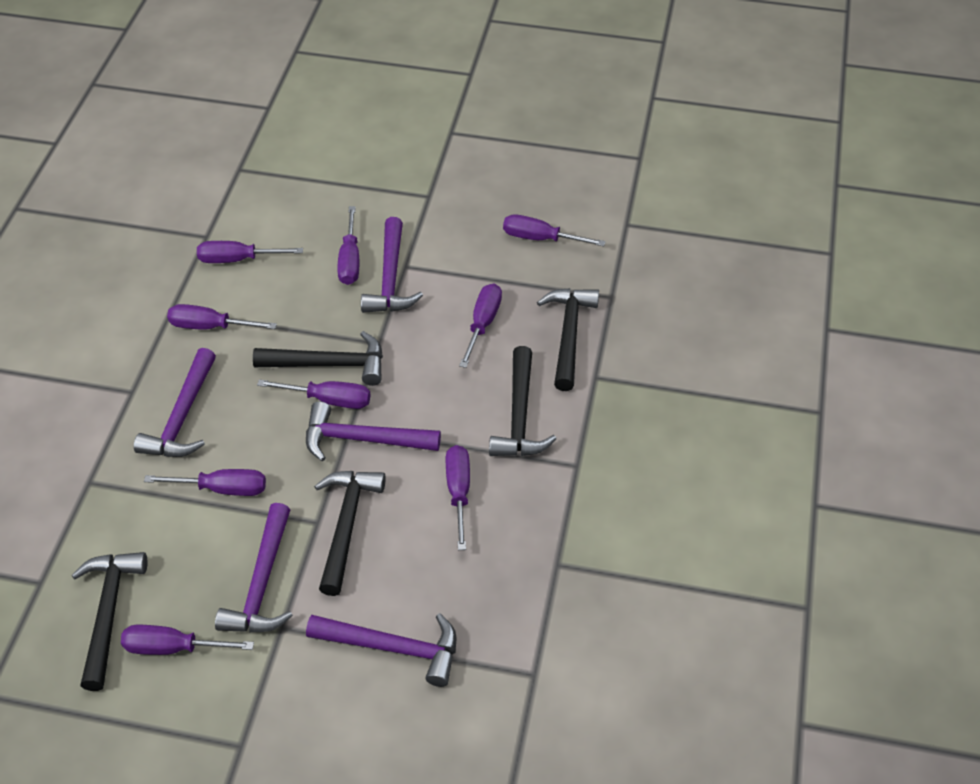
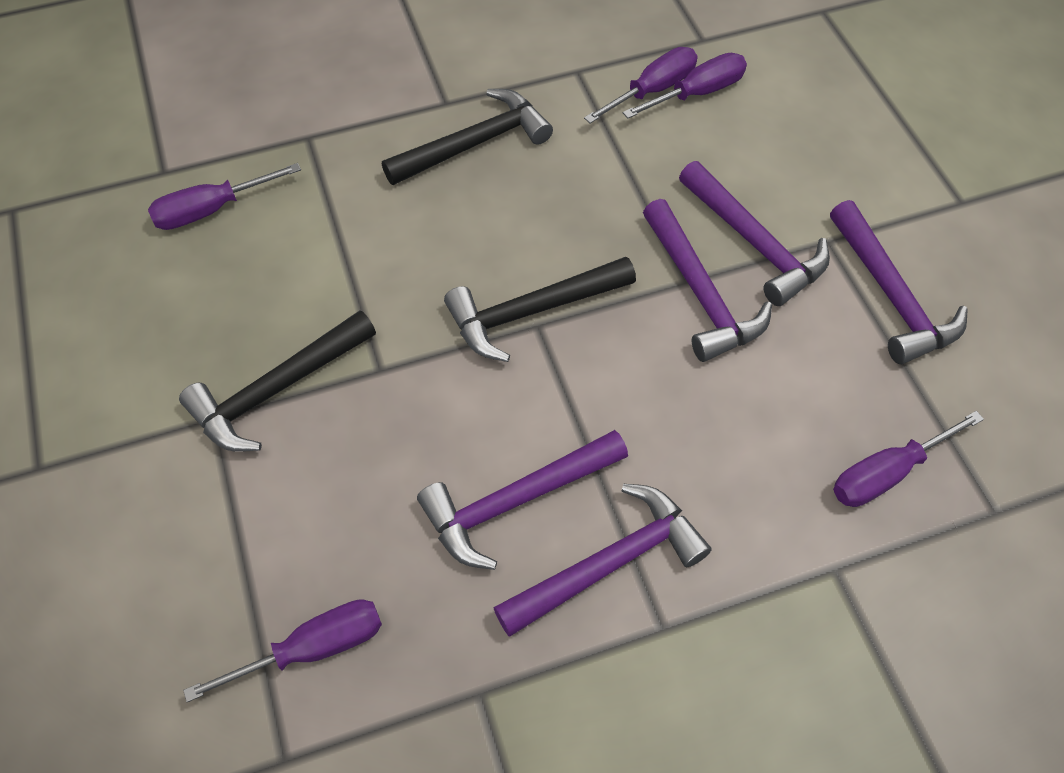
black hammer: 5 -> 3
purple screwdriver: 9 -> 5

